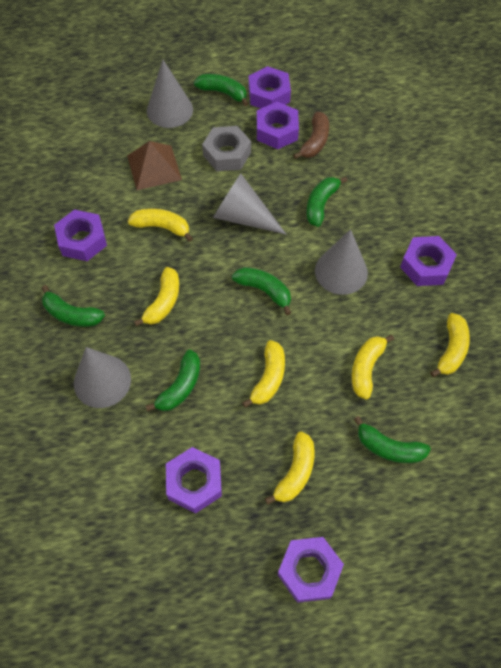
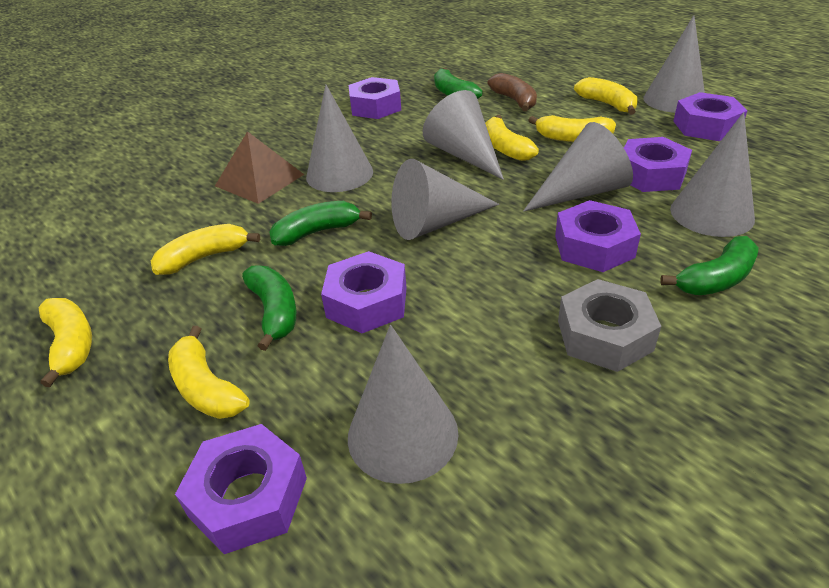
green banana: 6 -> 4
grey cone: 4 -> 7

